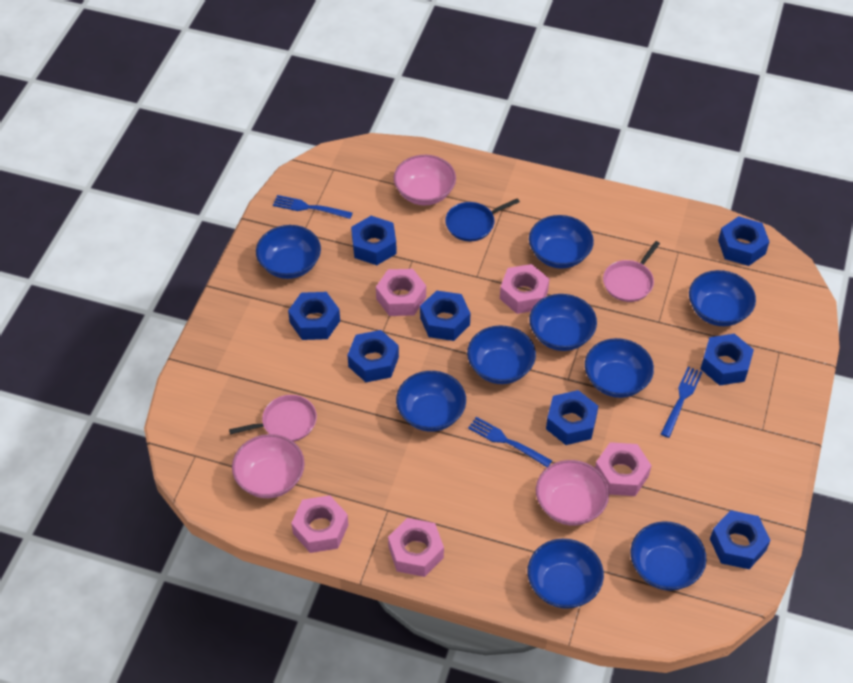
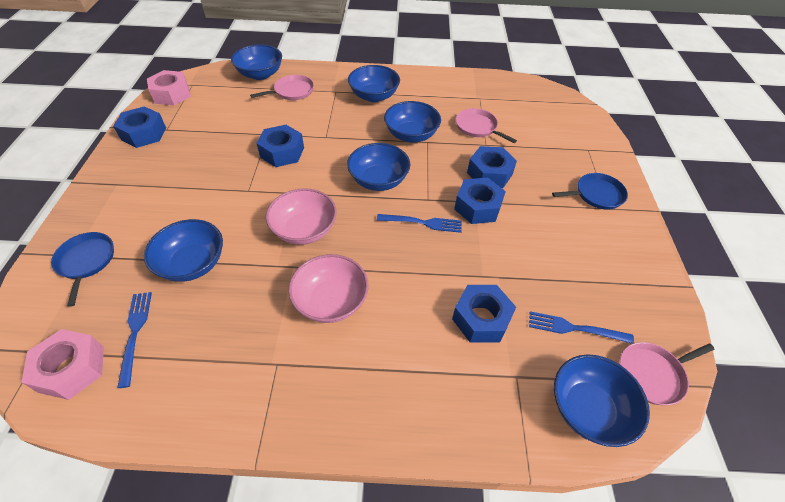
blue bowl: 9 -> 6
blue nut: 8 -> 5
blue pan: 1 -> 2
pink bowl: 3 -> 2
pink nut: 5 -> 2
pink pan: 2 -> 3

